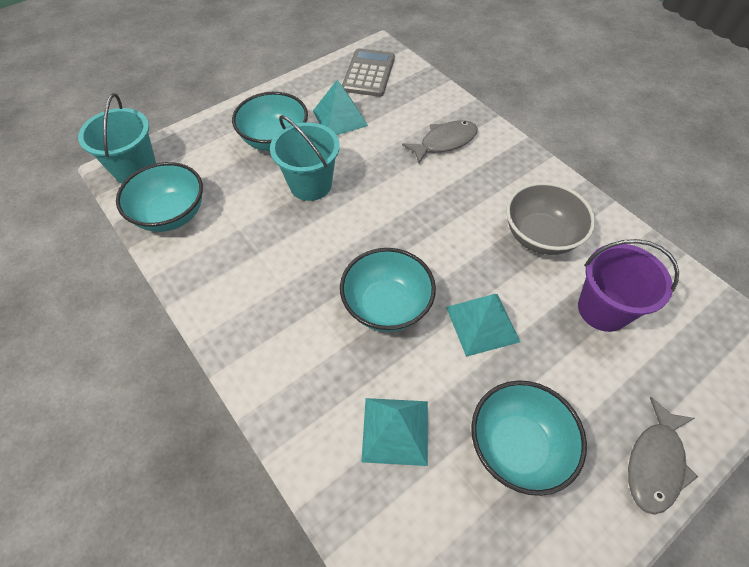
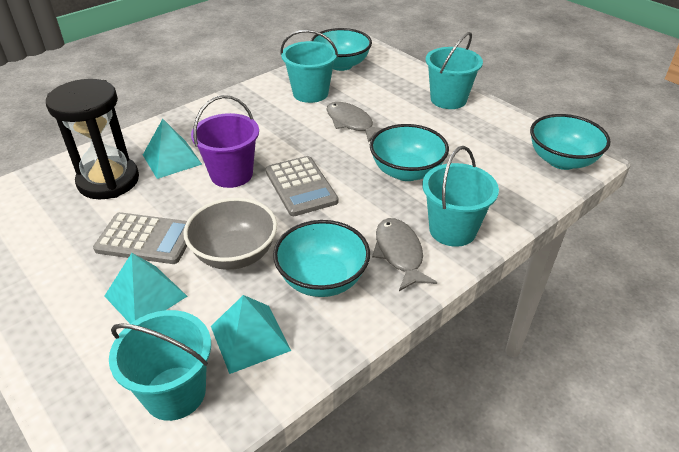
black hourglass: 0 -> 1
grey calculator: 1 -> 2
turquoise bucket: 2 -> 4

